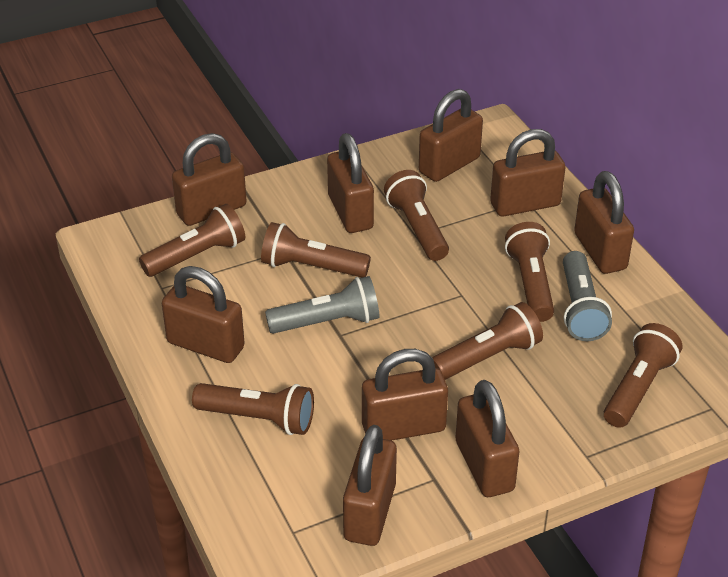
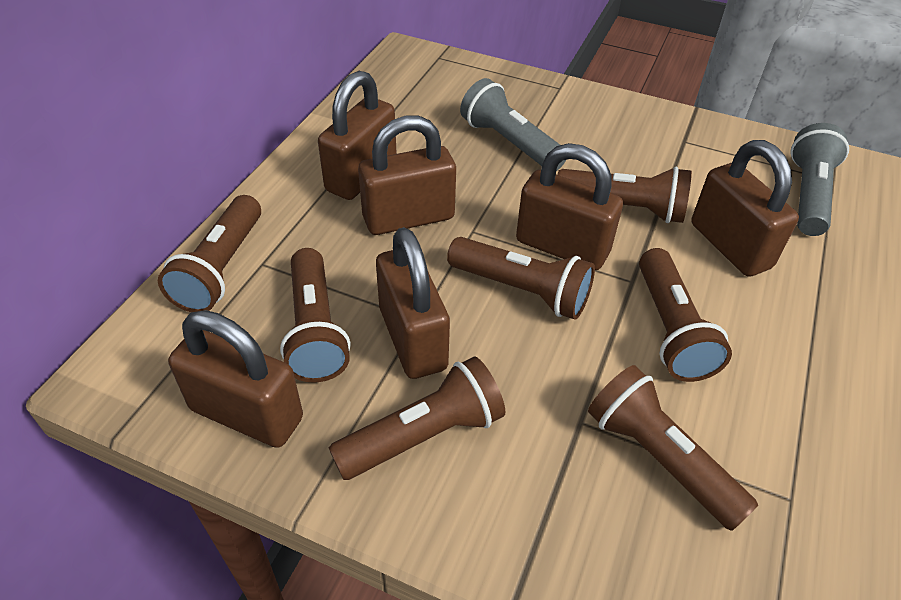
brown padlock: 9 -> 6

